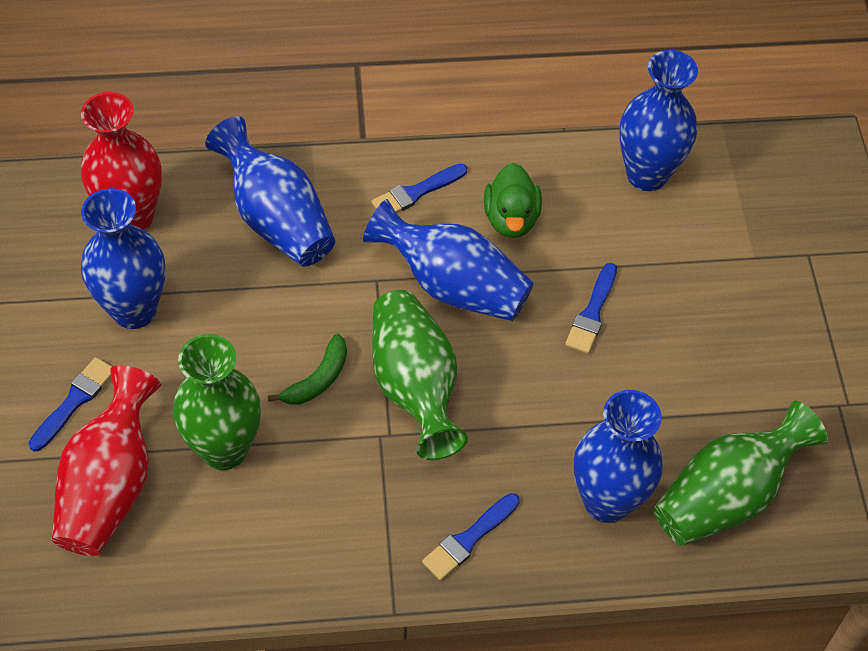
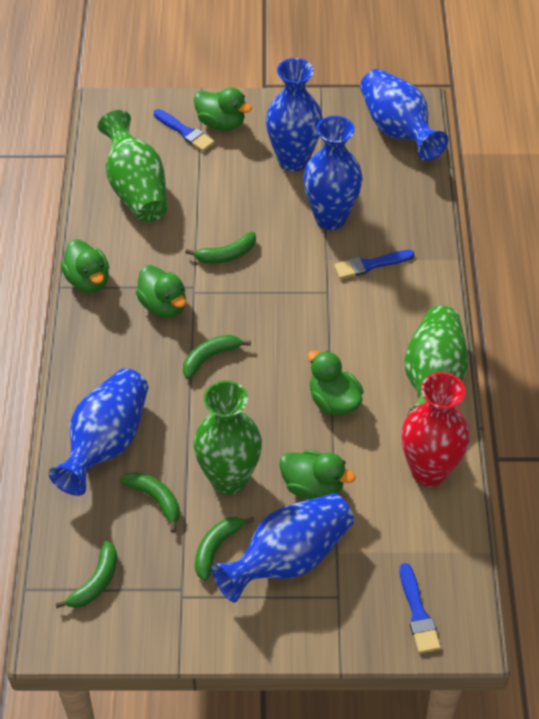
blue brush: 4 -> 3
green banana: 1 -> 5
green duck: 1 -> 5
red vase: 2 -> 1

